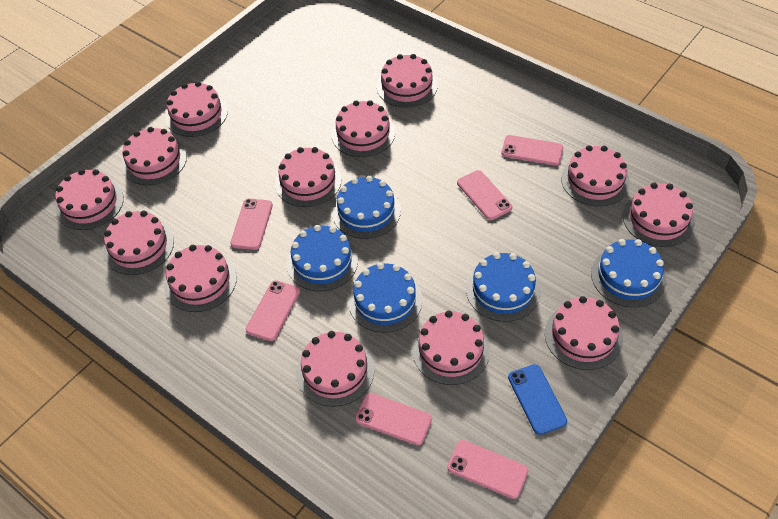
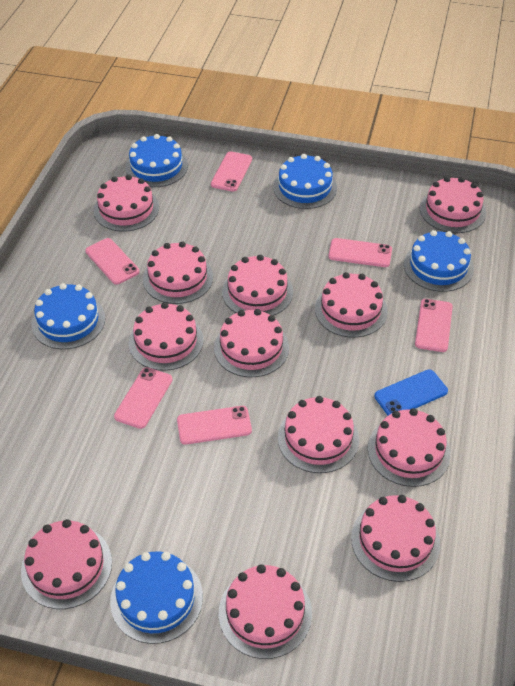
pink cake: 13 -> 12

